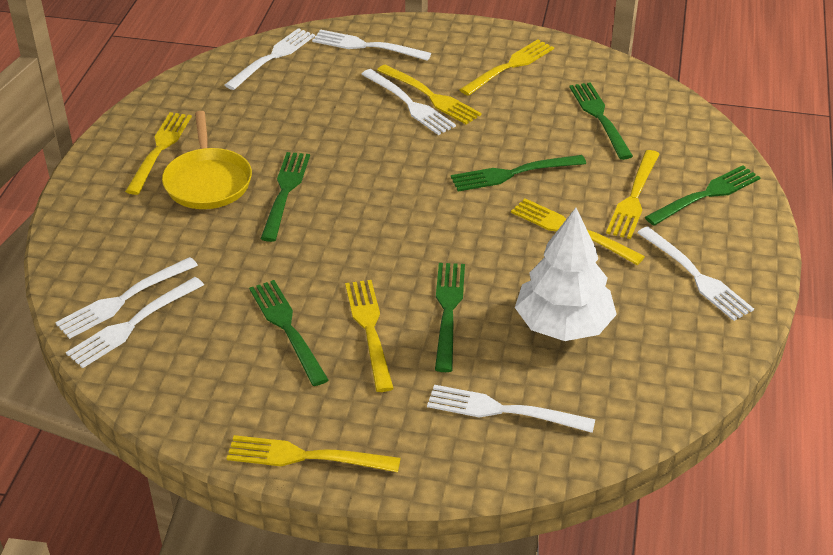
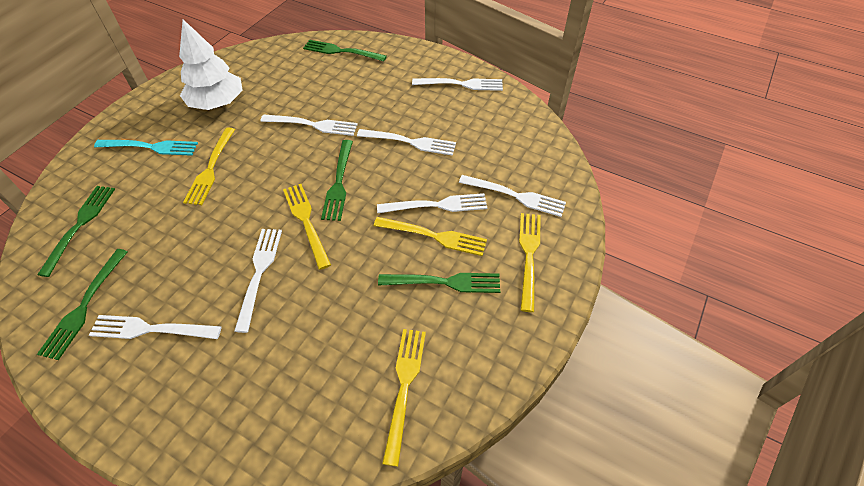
green fork: 6 -> 5
turquoise fork: 0 -> 1
yellow fork: 7 -> 5
yellow pan: 1 -> 0

